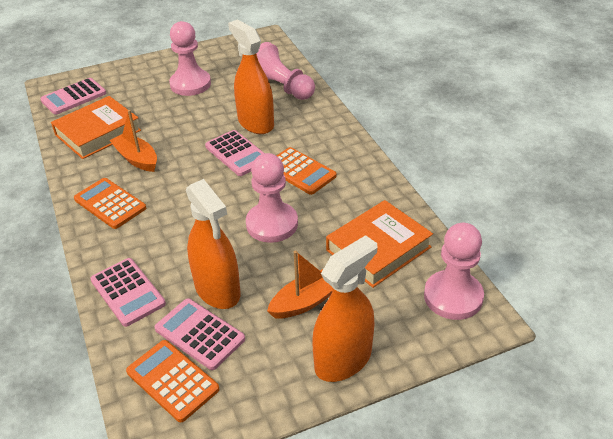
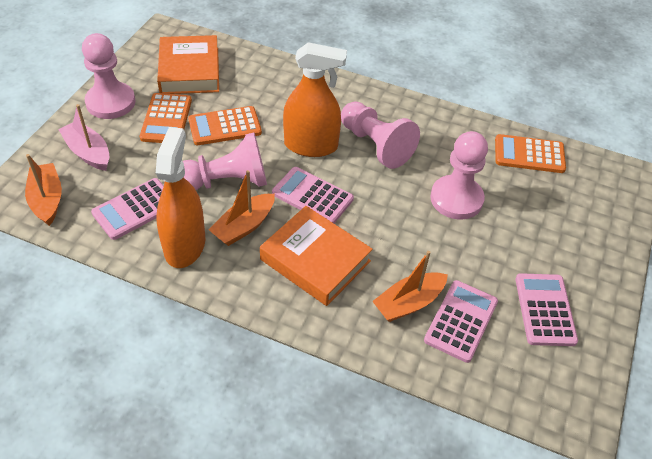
orange boat: 2 -> 3
orange spray bottle: 3 -> 2
pink boat: 0 -> 1

